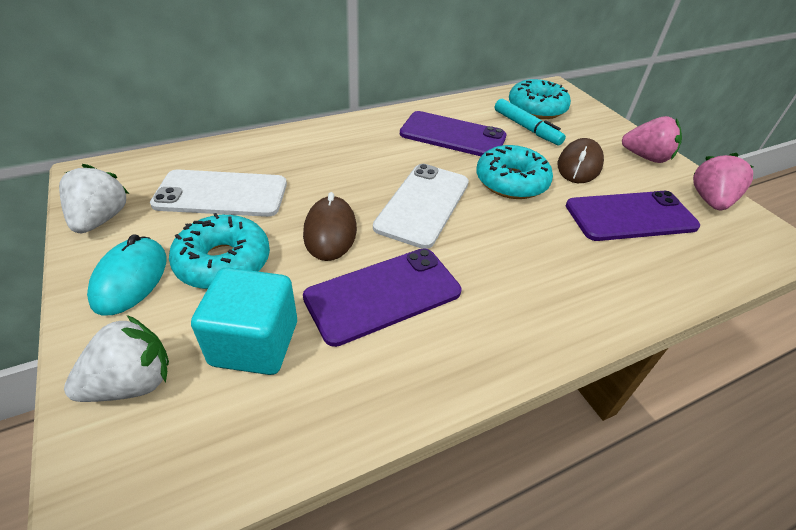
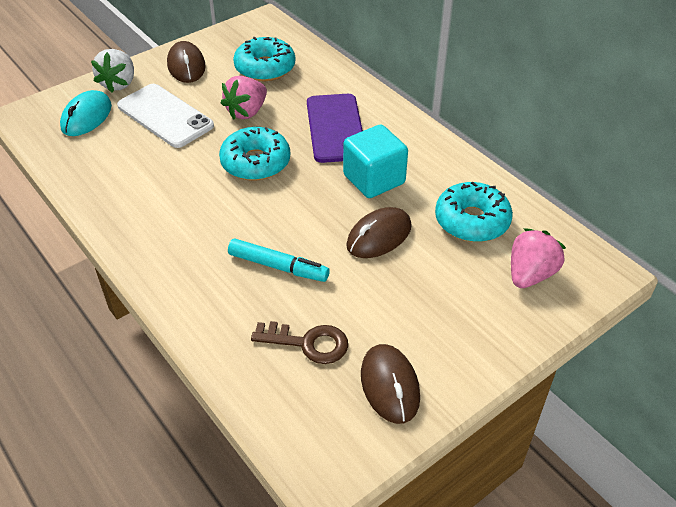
brown key: 0 -> 1
brown mouse: 2 -> 3
purple phone: 3 -> 1
white phone: 2 -> 1
white strawberry: 2 -> 1

